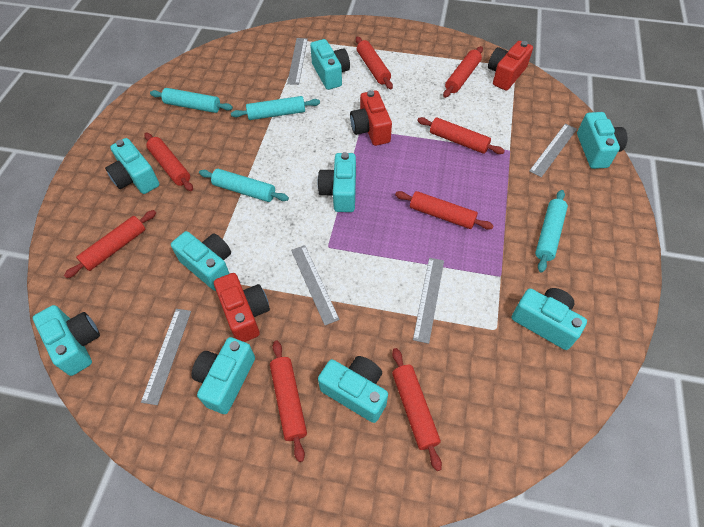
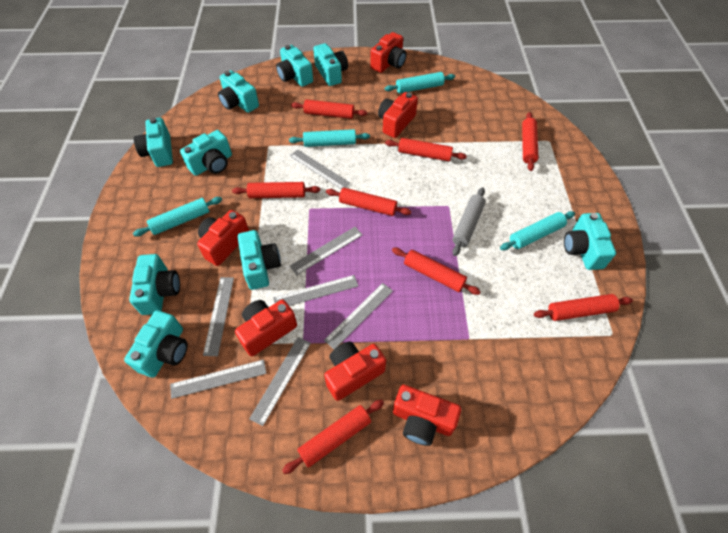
grey rolling pin: 0 -> 1
grey ruler: 5 -> 7
red camera: 3 -> 6

